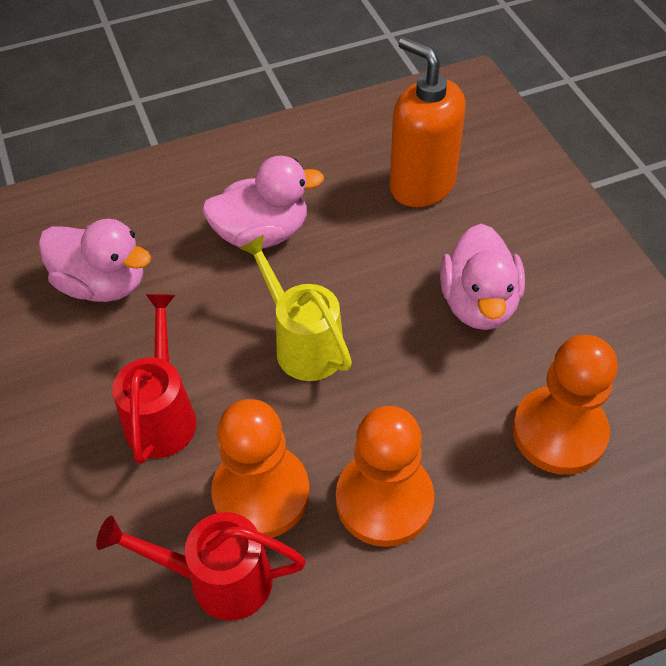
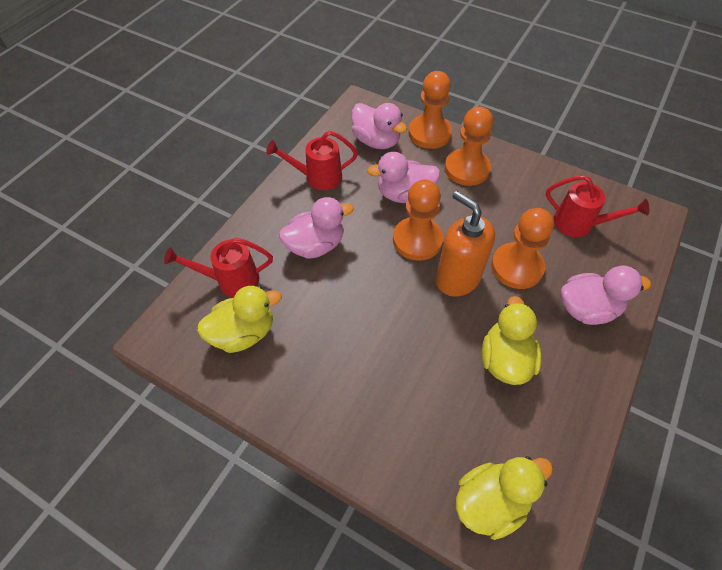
orange pawn: 3 -> 4
pink duck: 3 -> 4
red watering can: 2 -> 3
yellow duck: 0 -> 3
yellow watering can: 1 -> 0

